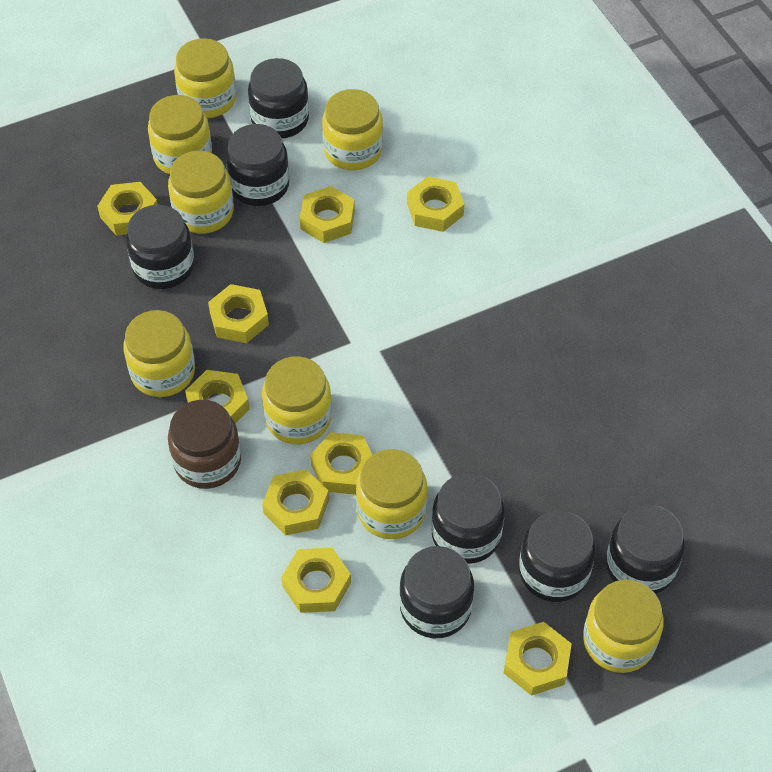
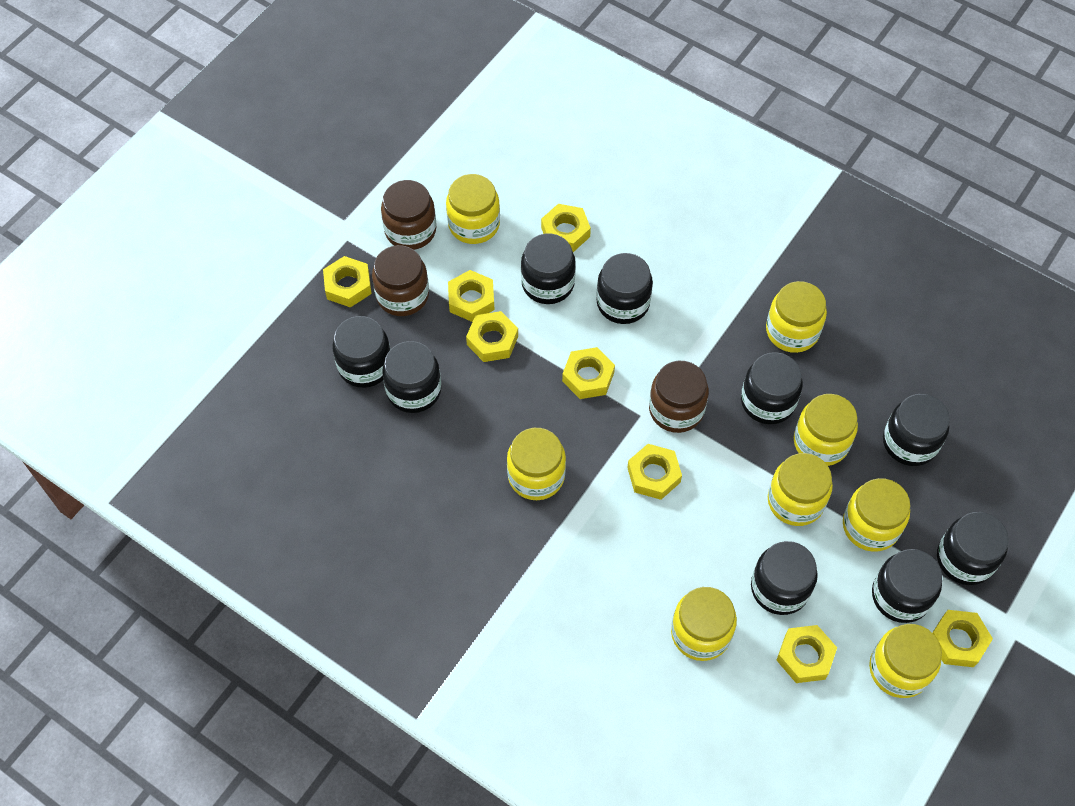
black jar: 7 -> 9
brown jar: 1 -> 3
yellow nut: 9 -> 8

